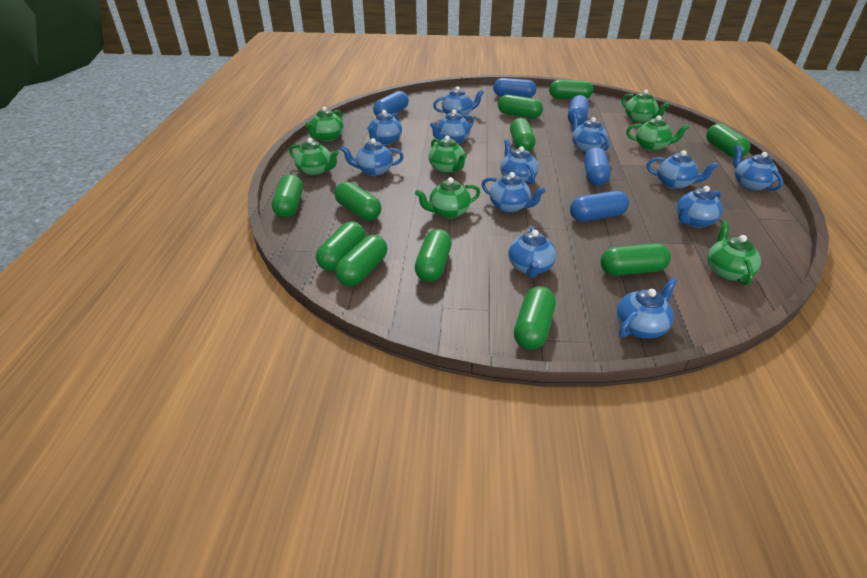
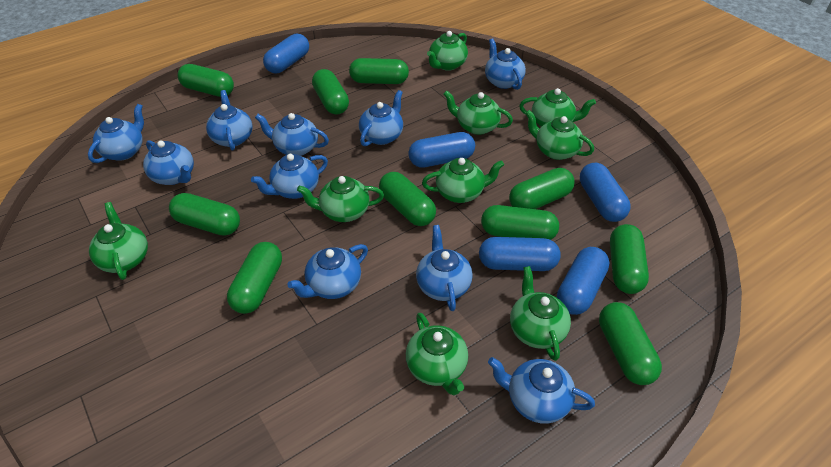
blue teapot: 12 -> 10
green capsule: 11 -> 10
green teapot: 7 -> 9

